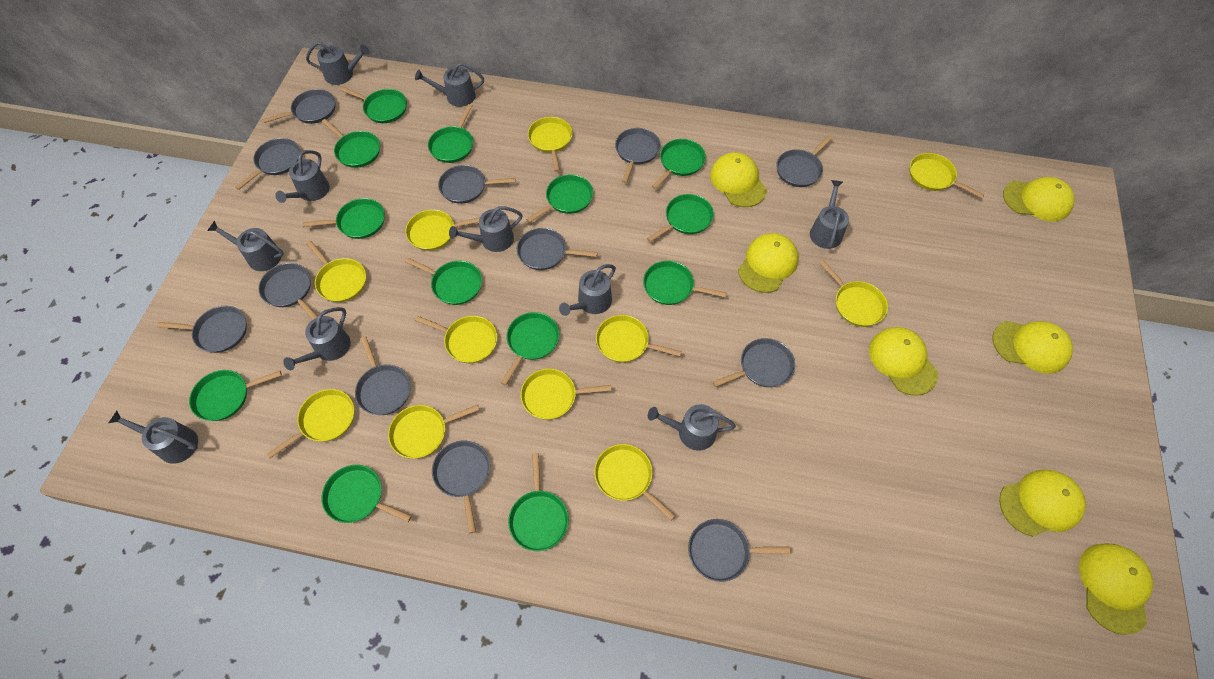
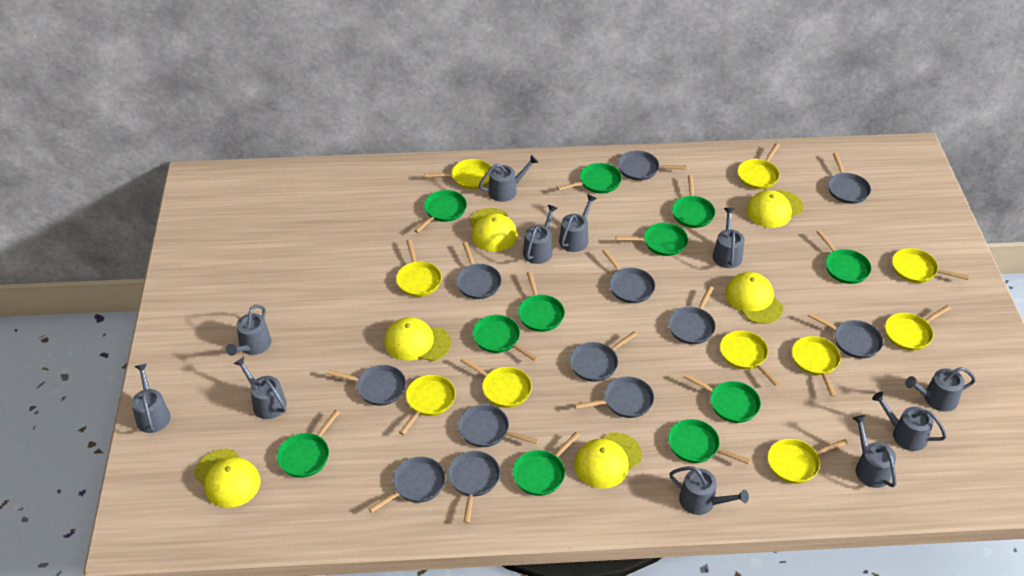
green pan: 13 -> 11
grey watering can: 10 -> 11
yellow cap: 7 -> 6
yellow pan: 11 -> 10

